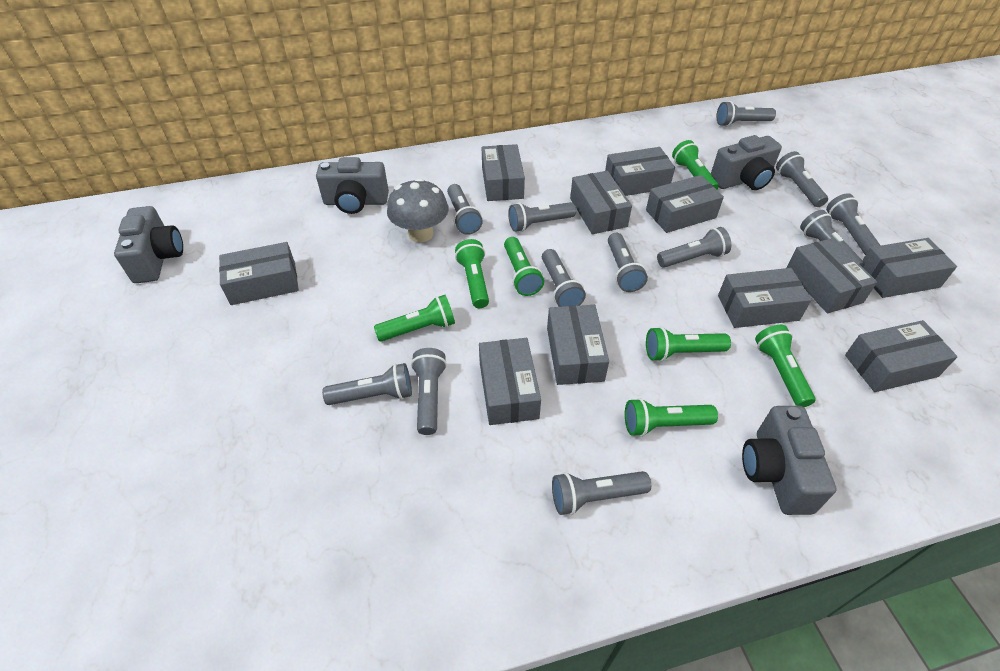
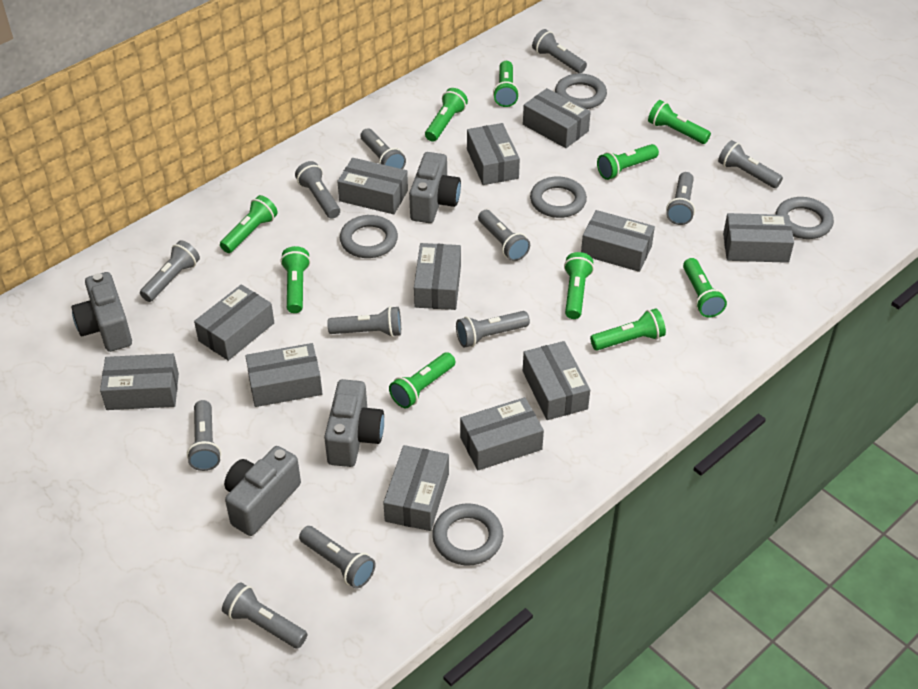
green flashlight: 7 -> 10
grey box: 11 -> 12
grey mushroom: 1 -> 0
grey ring: 0 -> 5

